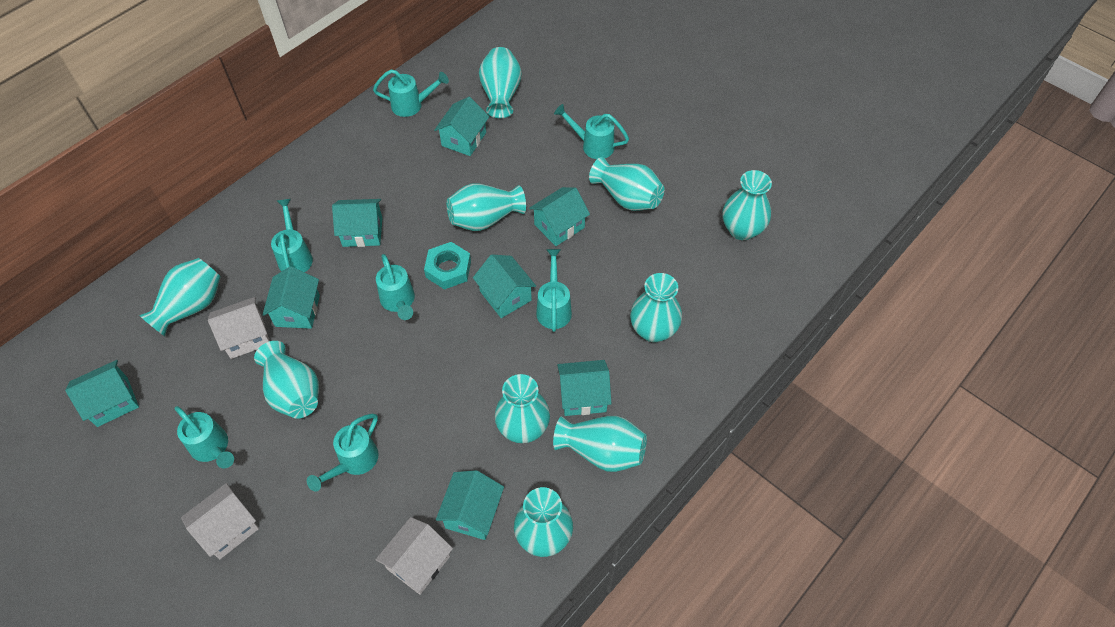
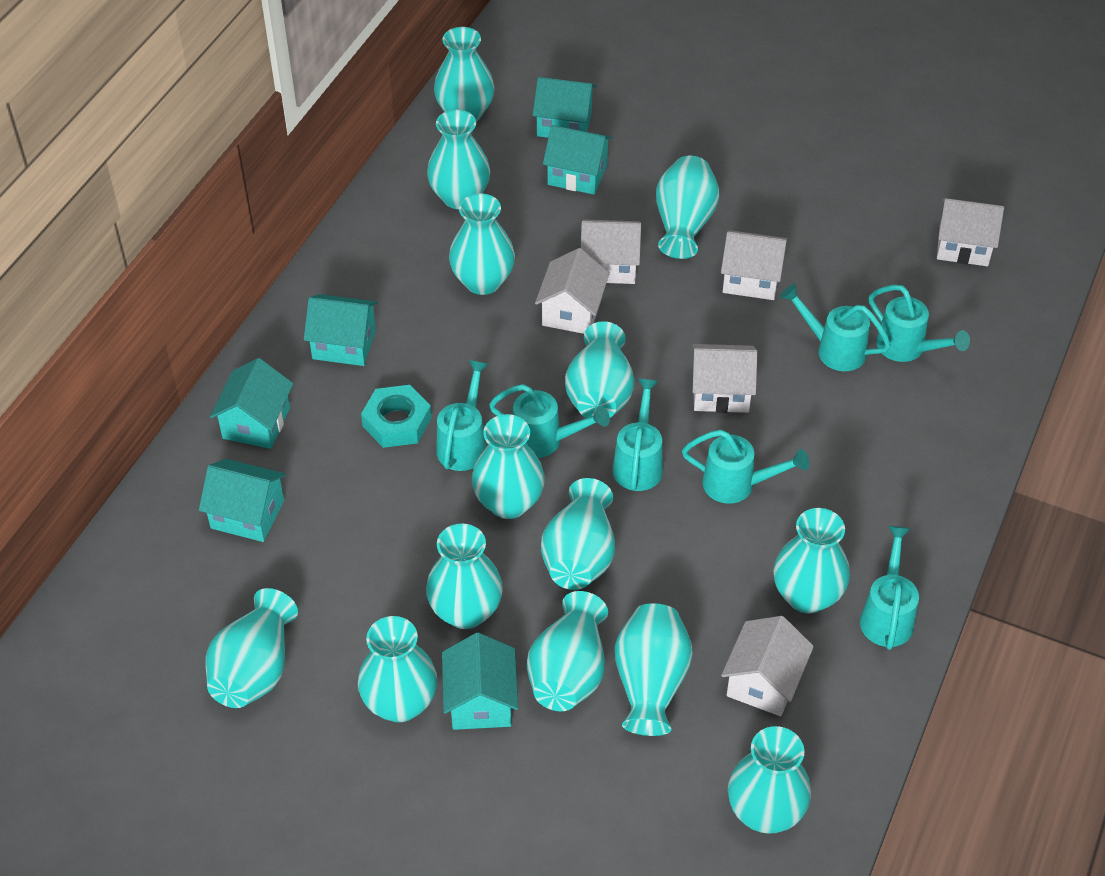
turquoise house: 8 -> 6
turquoise vase: 10 -> 14
white house: 3 -> 6

